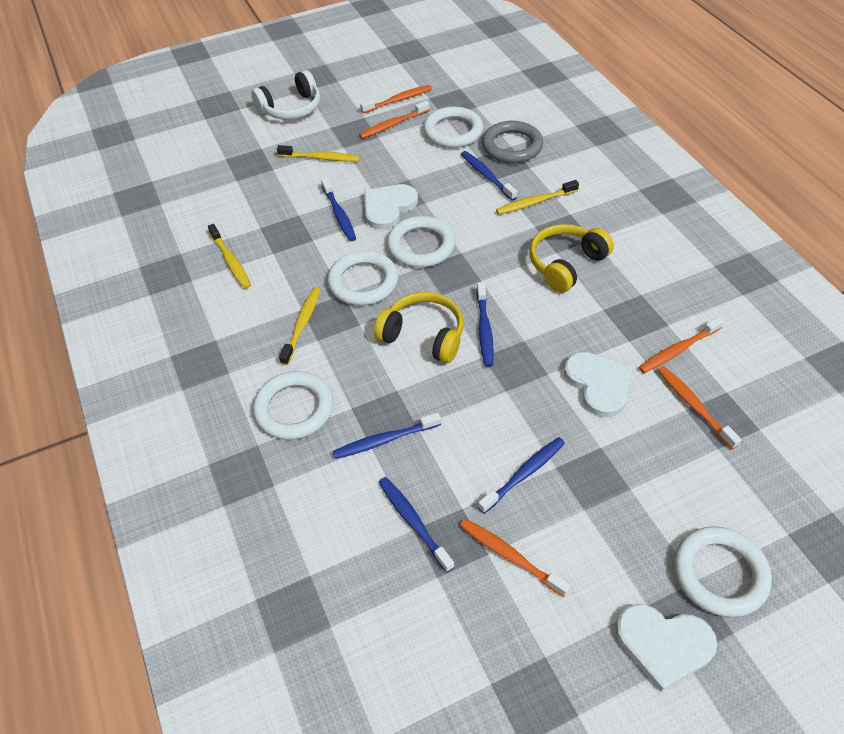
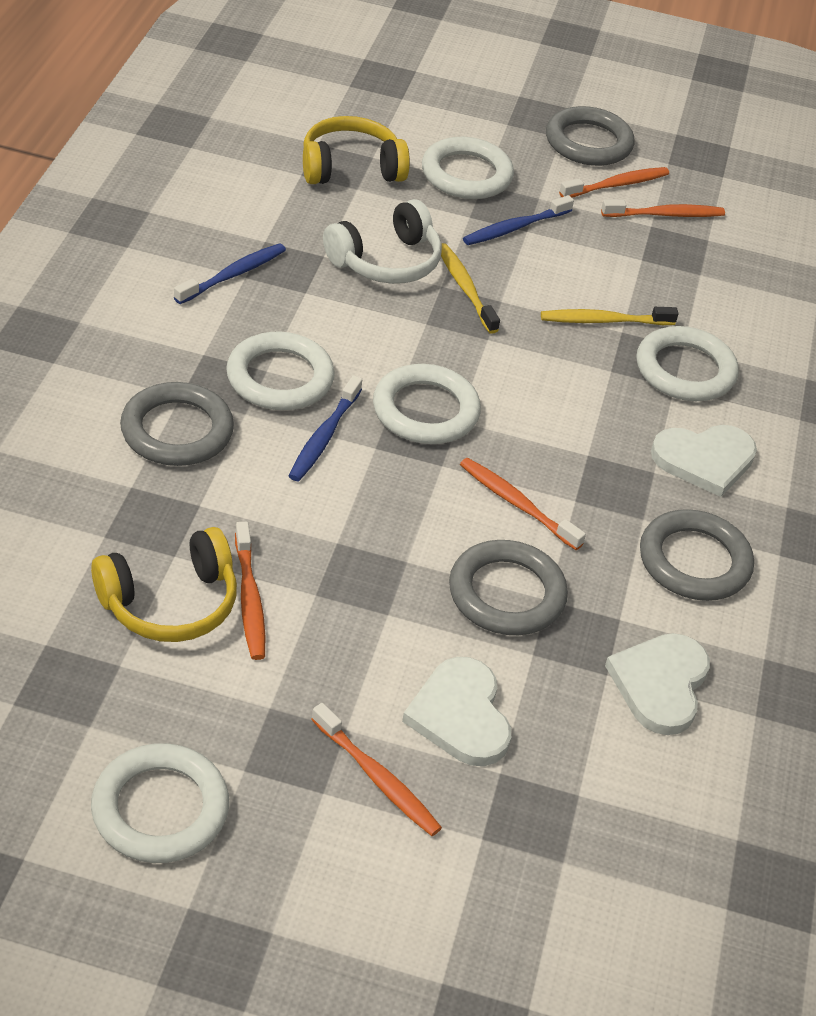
blue toothbrush: 6 -> 3
grey ring: 1 -> 4
yellow toothbrush: 4 -> 2

